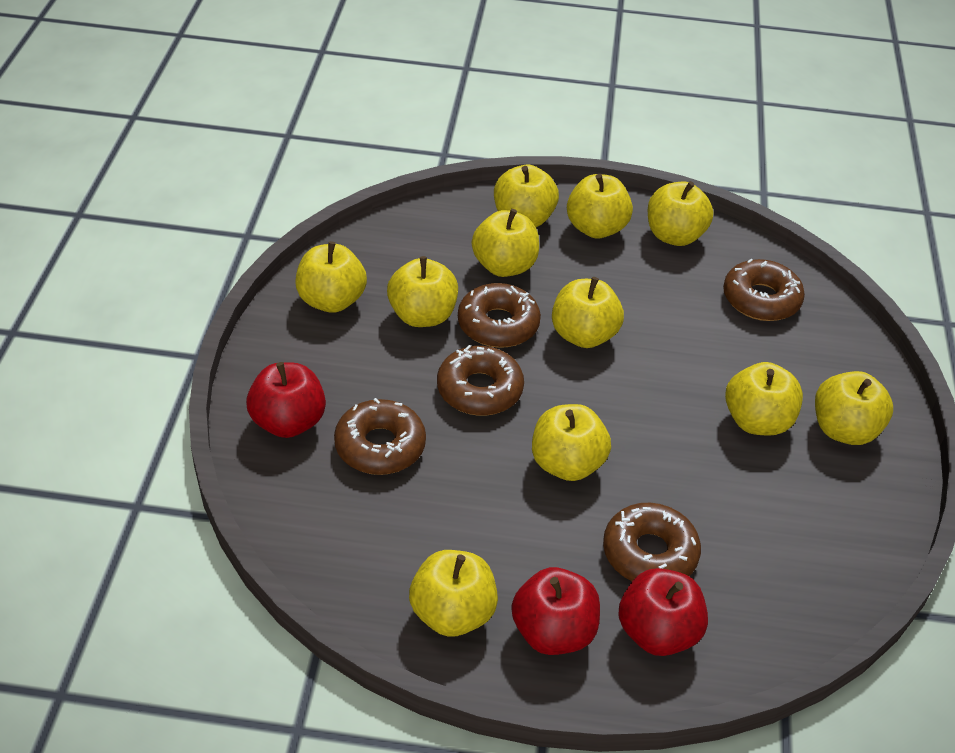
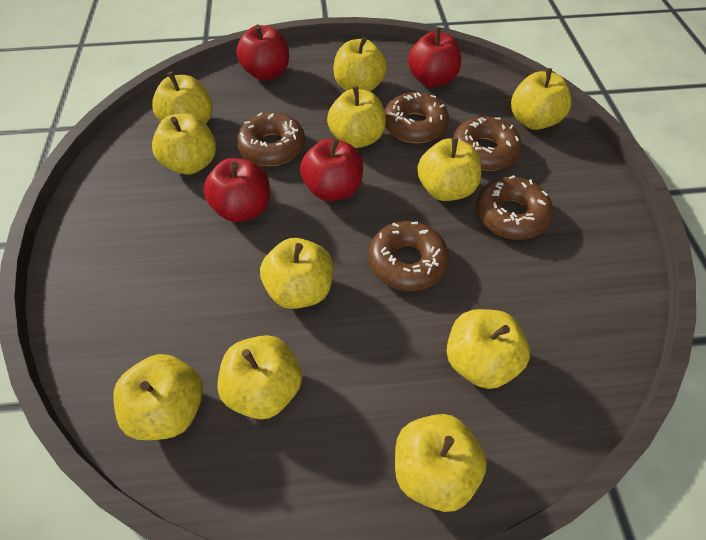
red apple: 3 -> 4

